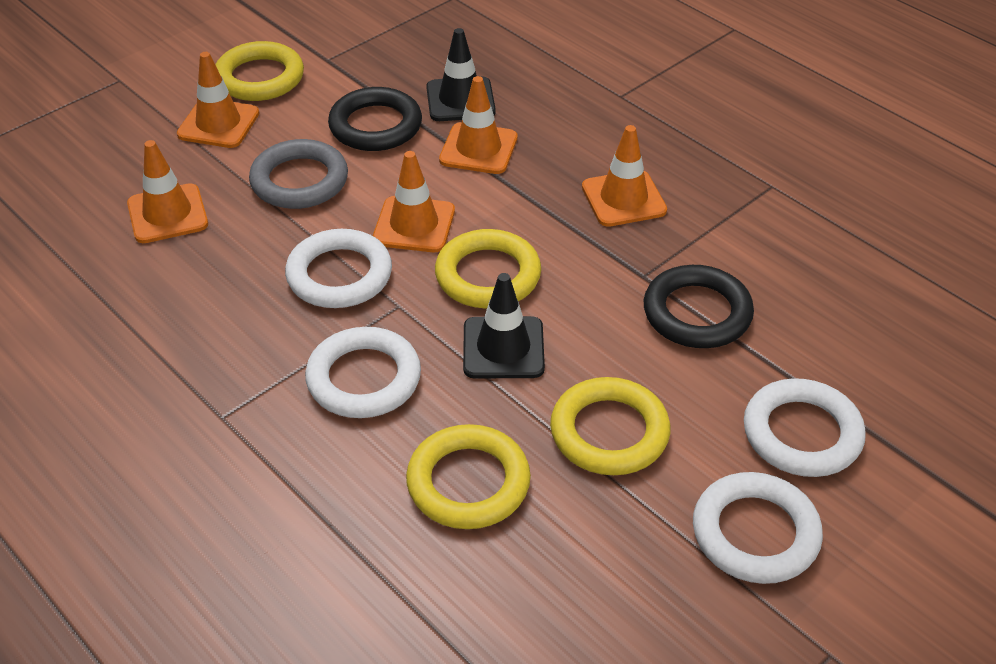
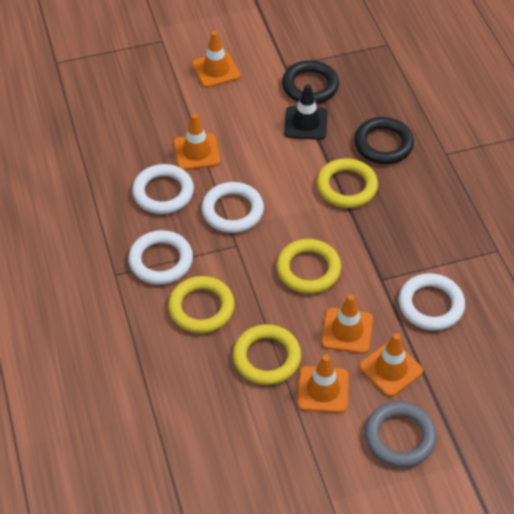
black traffic cone: 2 -> 1

